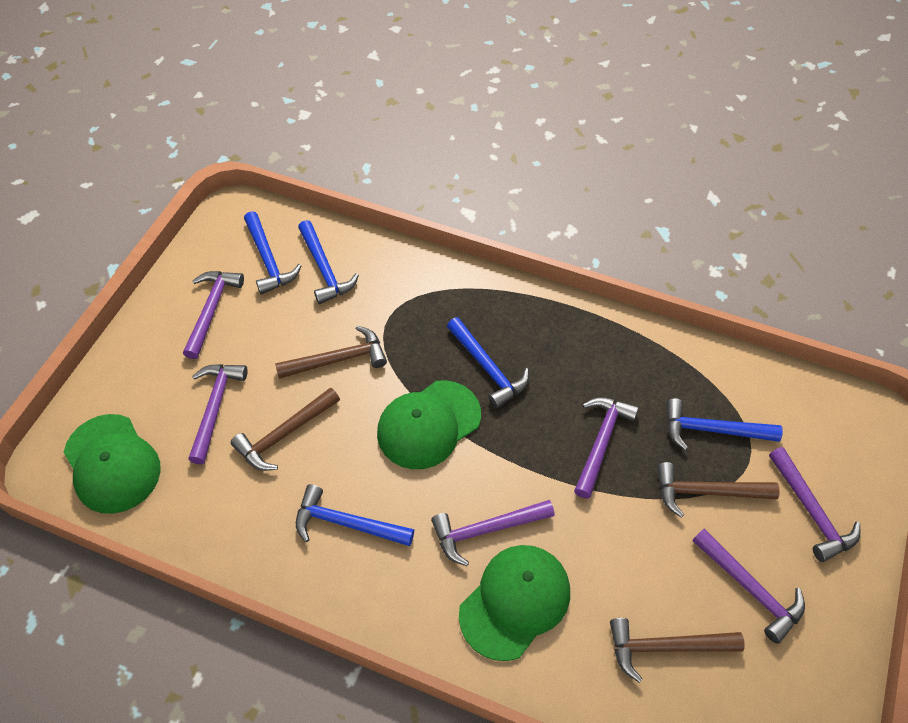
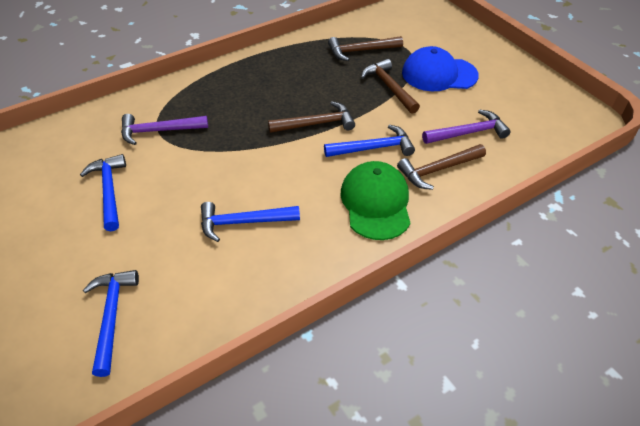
blue cap: 0 -> 1
blue hammer: 5 -> 4
green cap: 3 -> 1
purple hammer: 6 -> 2

